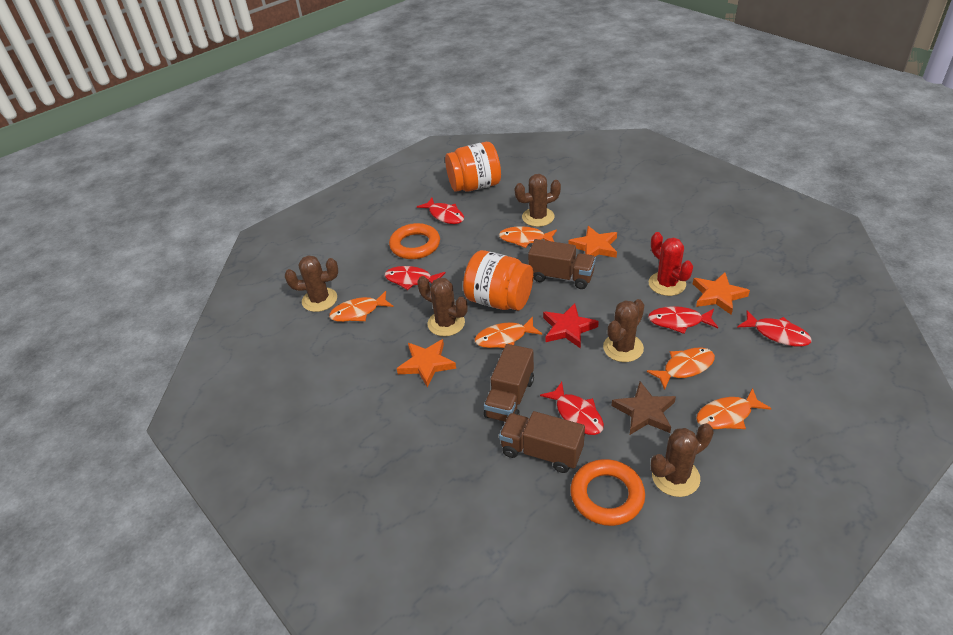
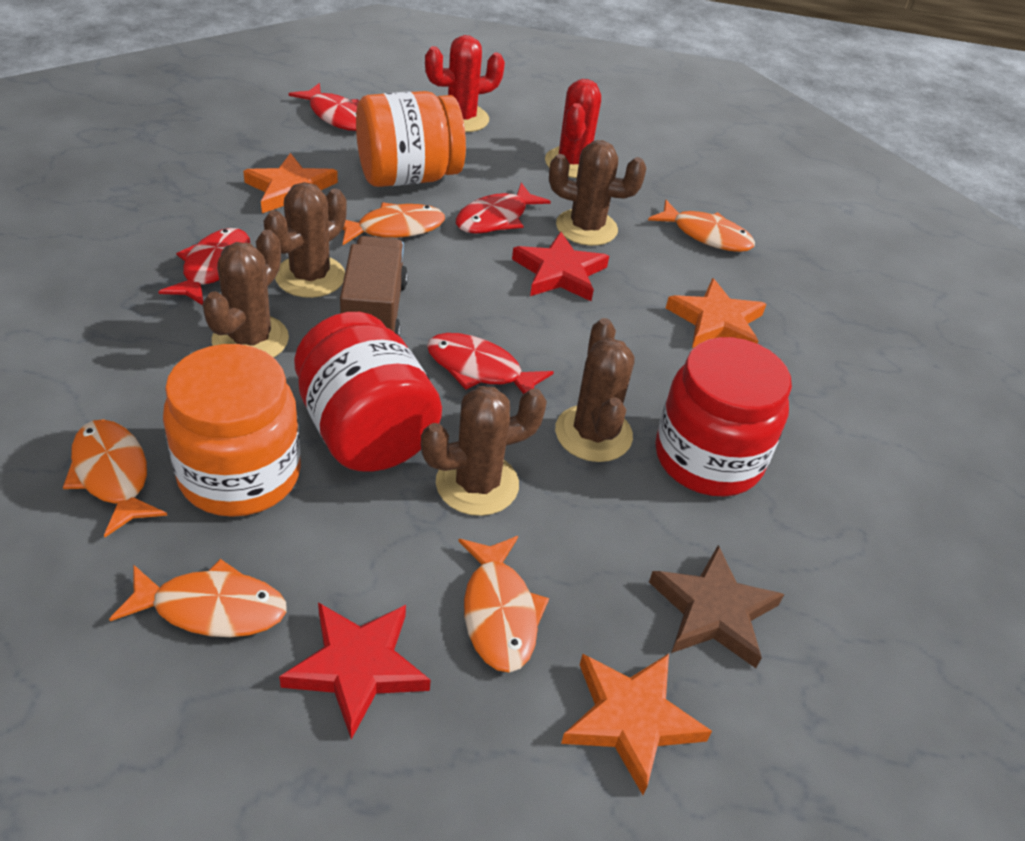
brown truck: 3 -> 1
orange ring: 2 -> 0
red cactus: 1 -> 2
red fish: 5 -> 4
red jar: 0 -> 2
red star: 1 -> 2

